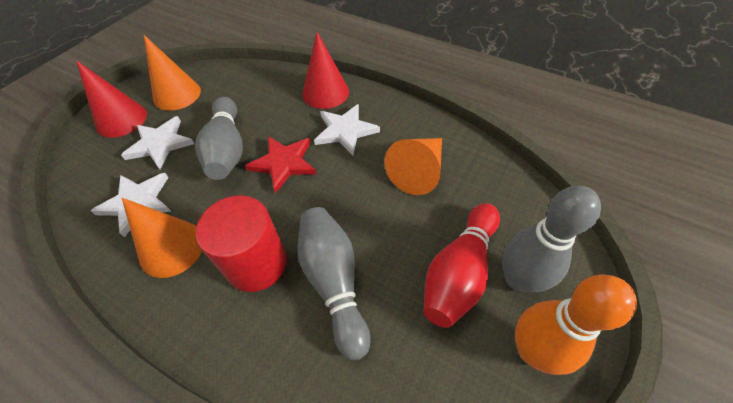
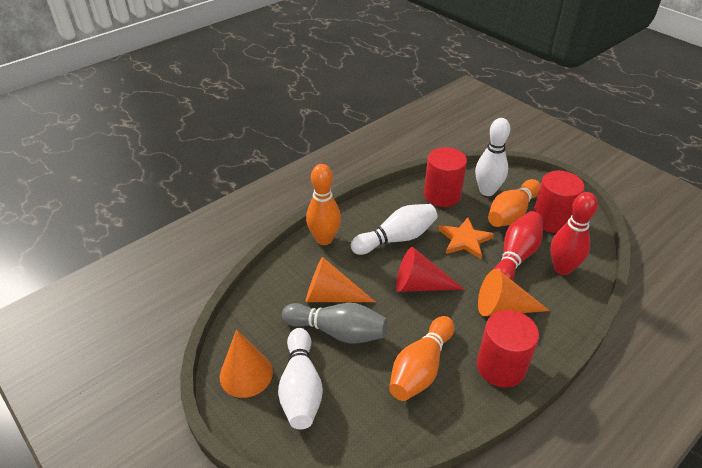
grey bowling pin: 3 -> 1
orange bowling pin: 1 -> 3
orange star: 0 -> 1
red bowling pin: 1 -> 2
red cone: 2 -> 1
red cylinder: 1 -> 3
red star: 1 -> 0
white bowling pin: 0 -> 3
white star: 3 -> 0

